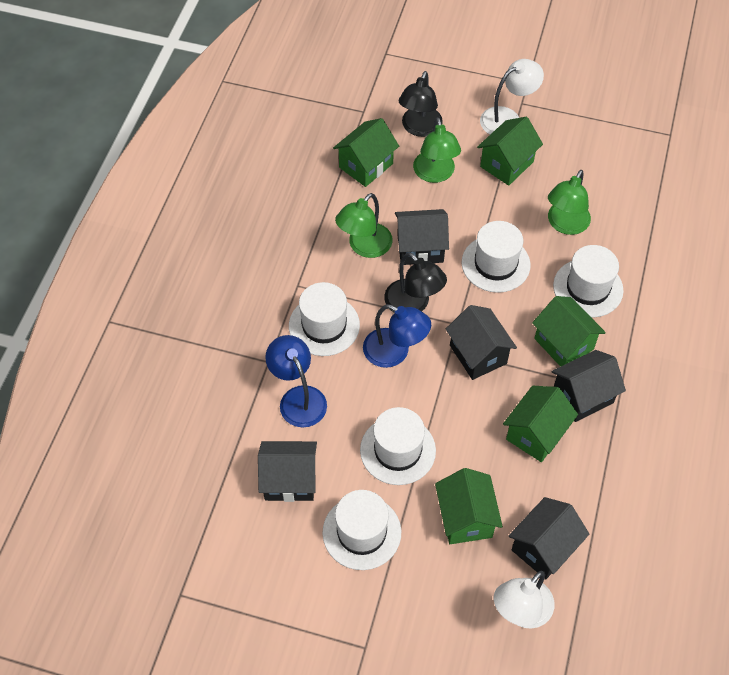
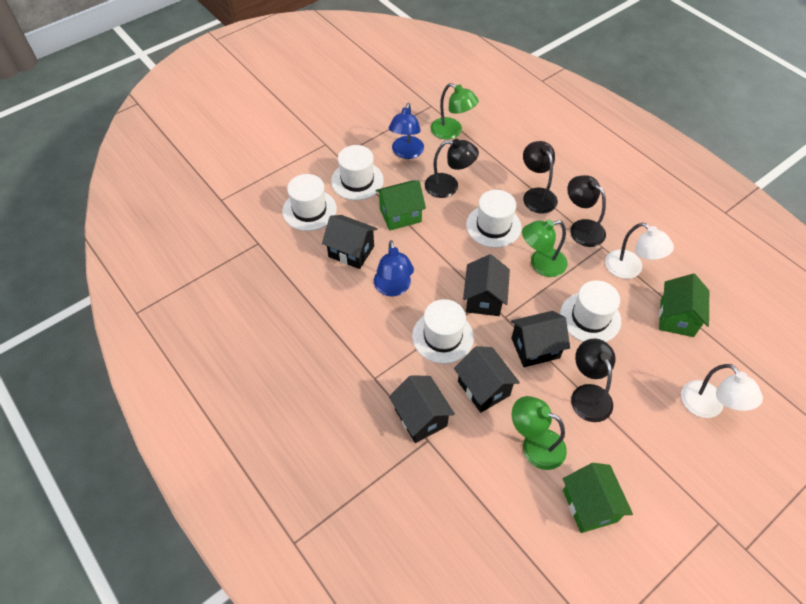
black lamp: 2 -> 4
green house: 5 -> 3

